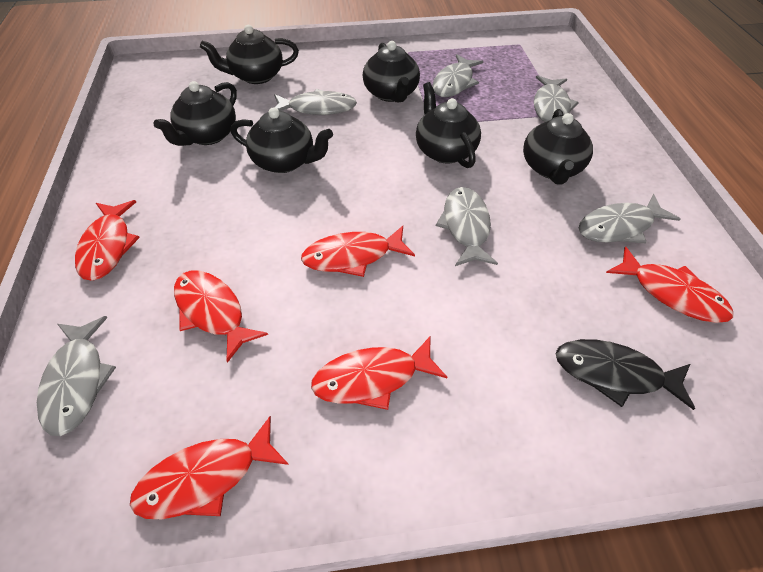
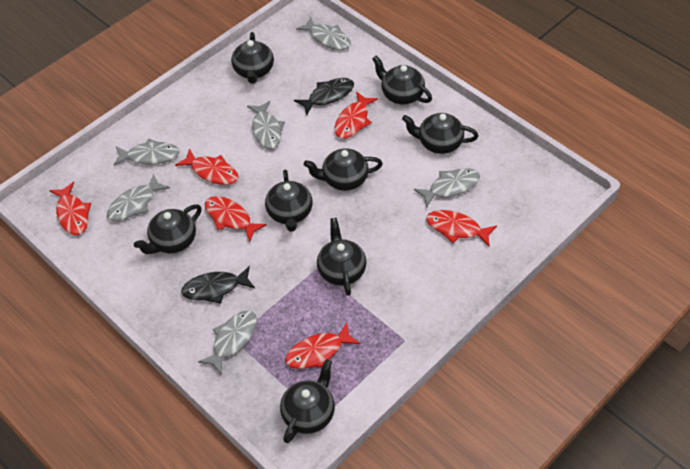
black fish: 1 -> 2
black teapot: 6 -> 8

